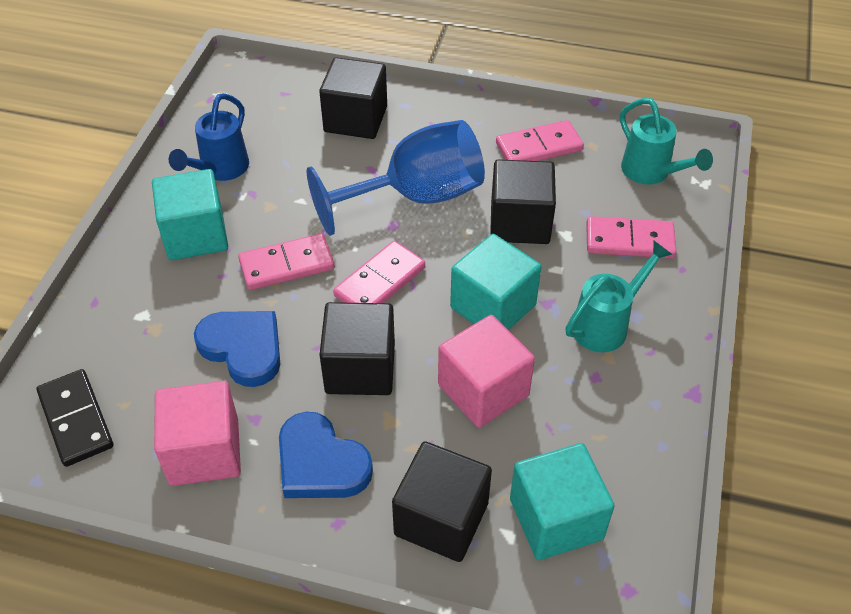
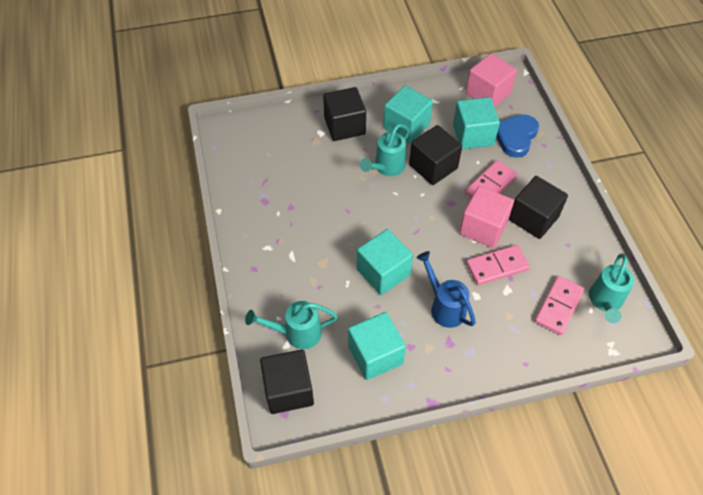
black domino: 1 -> 0
blue goblet: 1 -> 0
blue heart: 2 -> 1
pink domino: 4 -> 3
turquoise cube: 3 -> 4
turquoise watering can: 2 -> 3

